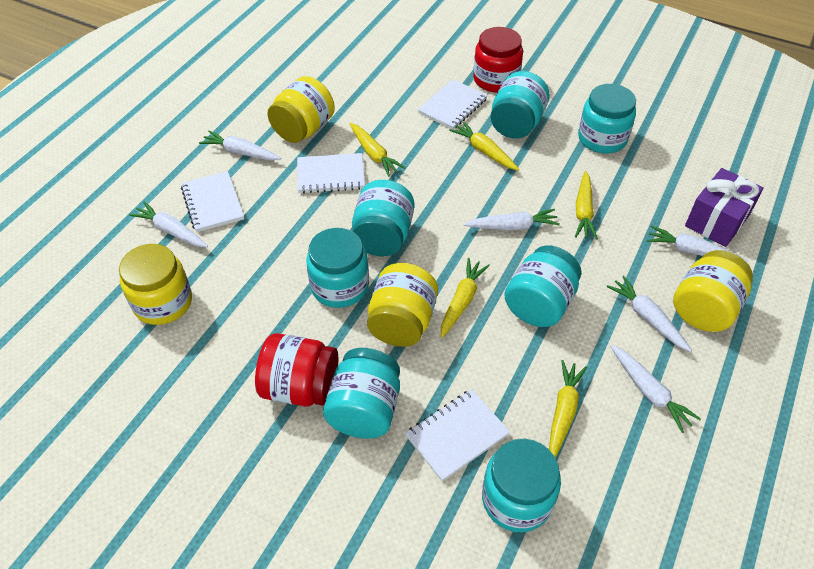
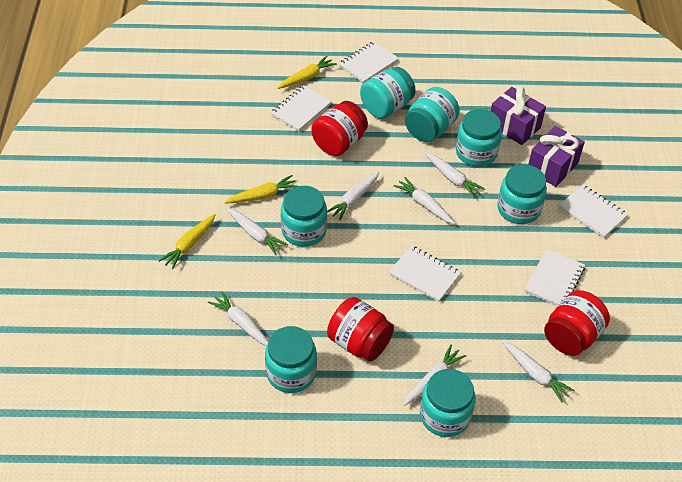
purple gift: 1 -> 2
red jar: 2 -> 3
white carrot: 6 -> 7
white notebook: 4 -> 5
yellow carrot: 5 -> 3
yellow jar: 4 -> 0

